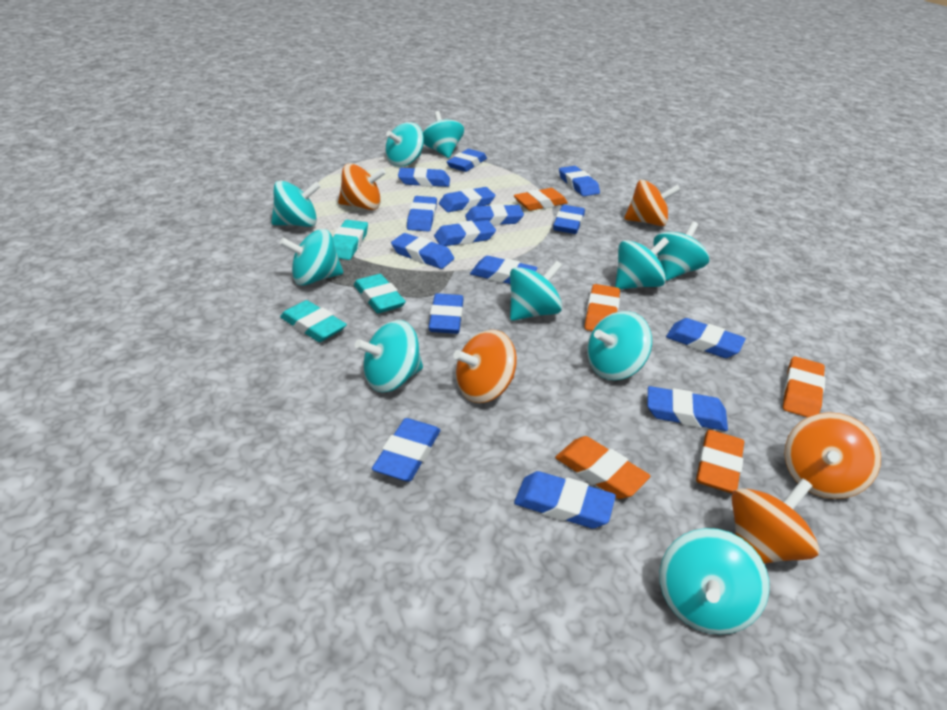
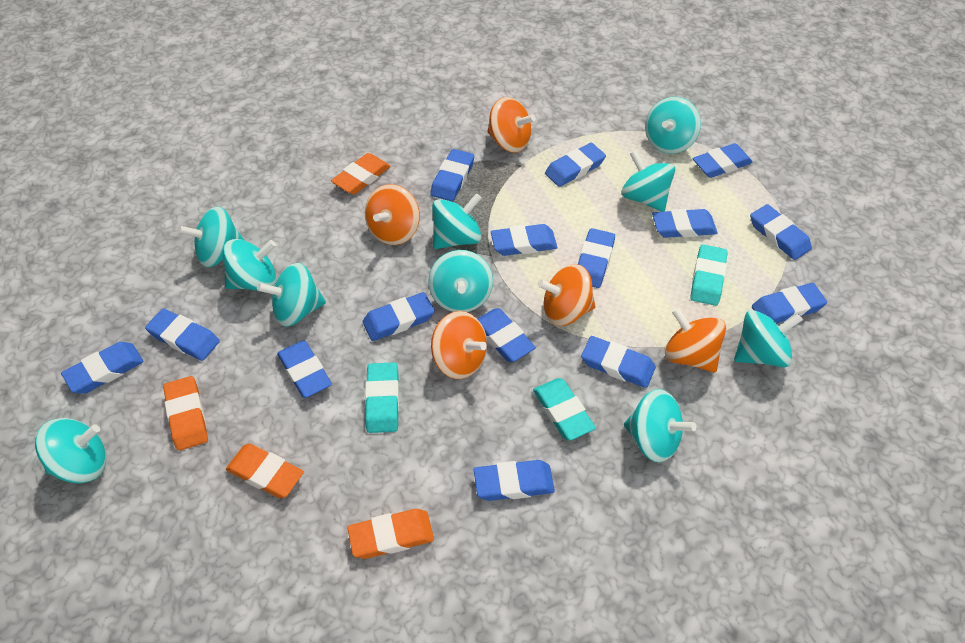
orange eraser: 5 -> 4

